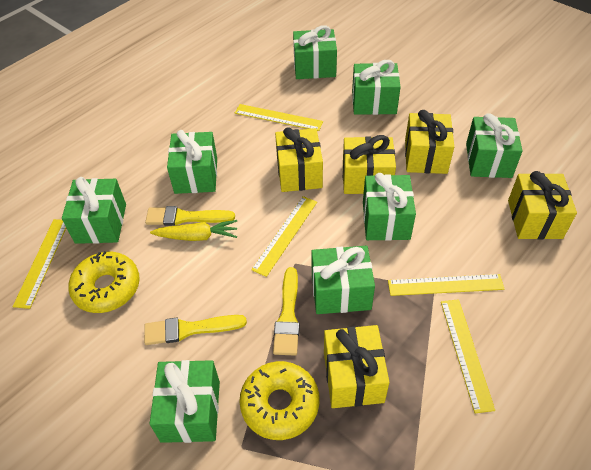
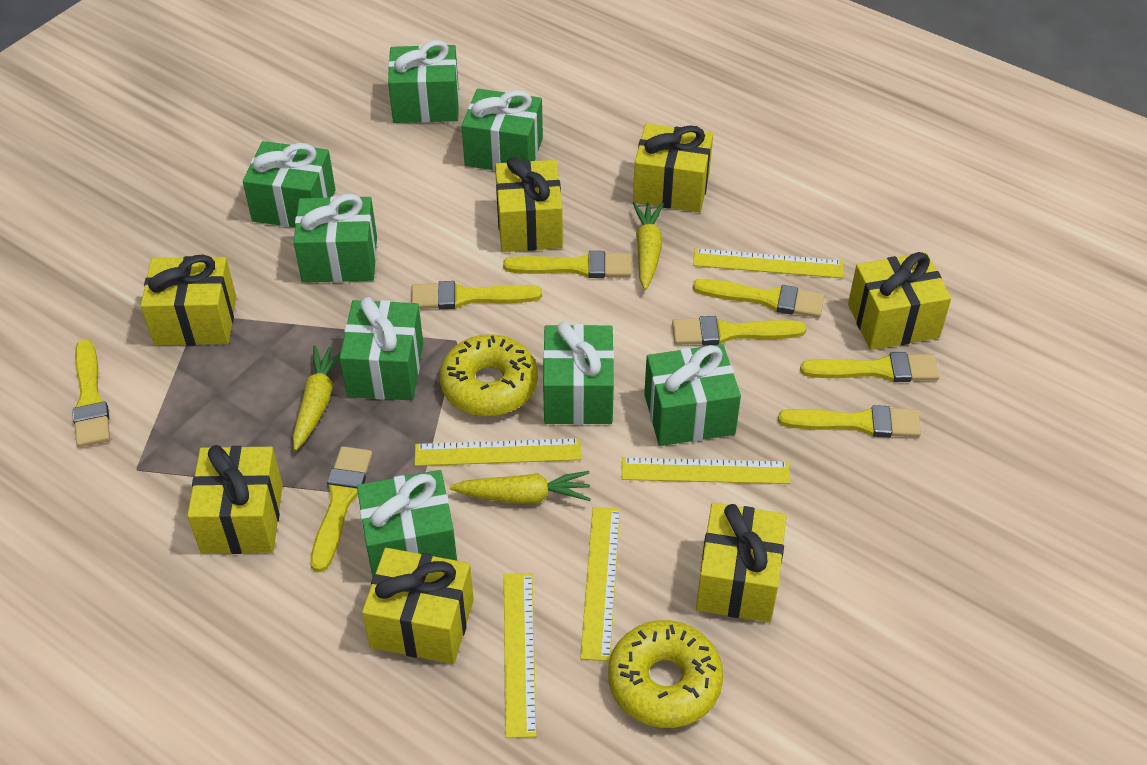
yellow brush: 3 -> 8
yellow carrot: 1 -> 3
yellow gift: 5 -> 7

